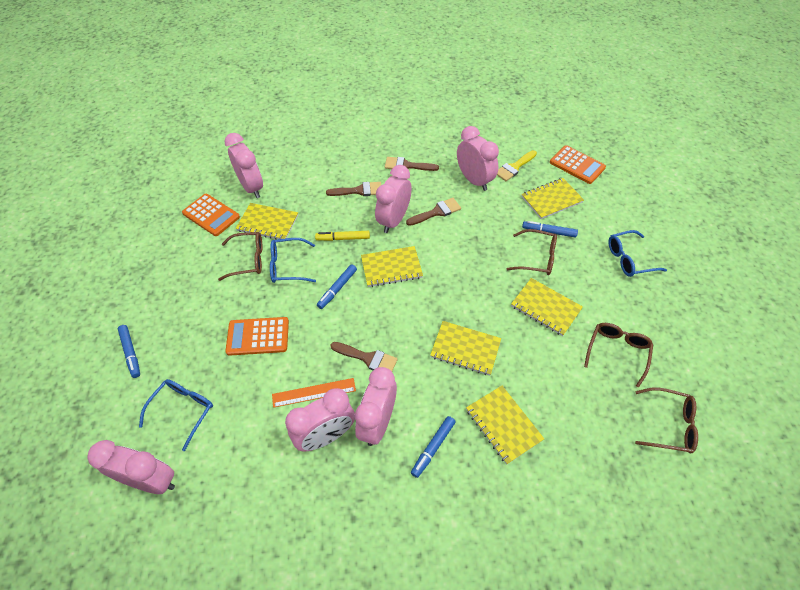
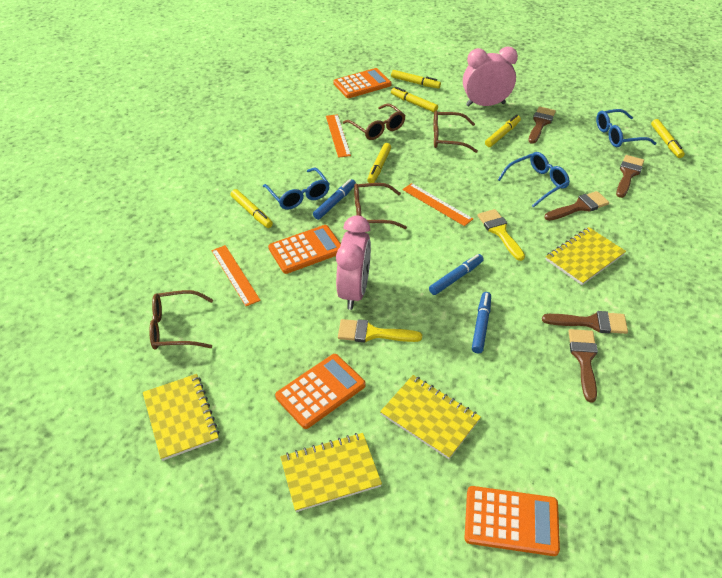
blue marker: 4 -> 3
brown brush: 4 -> 5
orange calculator: 3 -> 4
orange ruler: 1 -> 3
pink clock: 6 -> 2
yellow brush: 1 -> 2
yellow marker: 1 -> 6
yellow notebook: 6 -> 4

